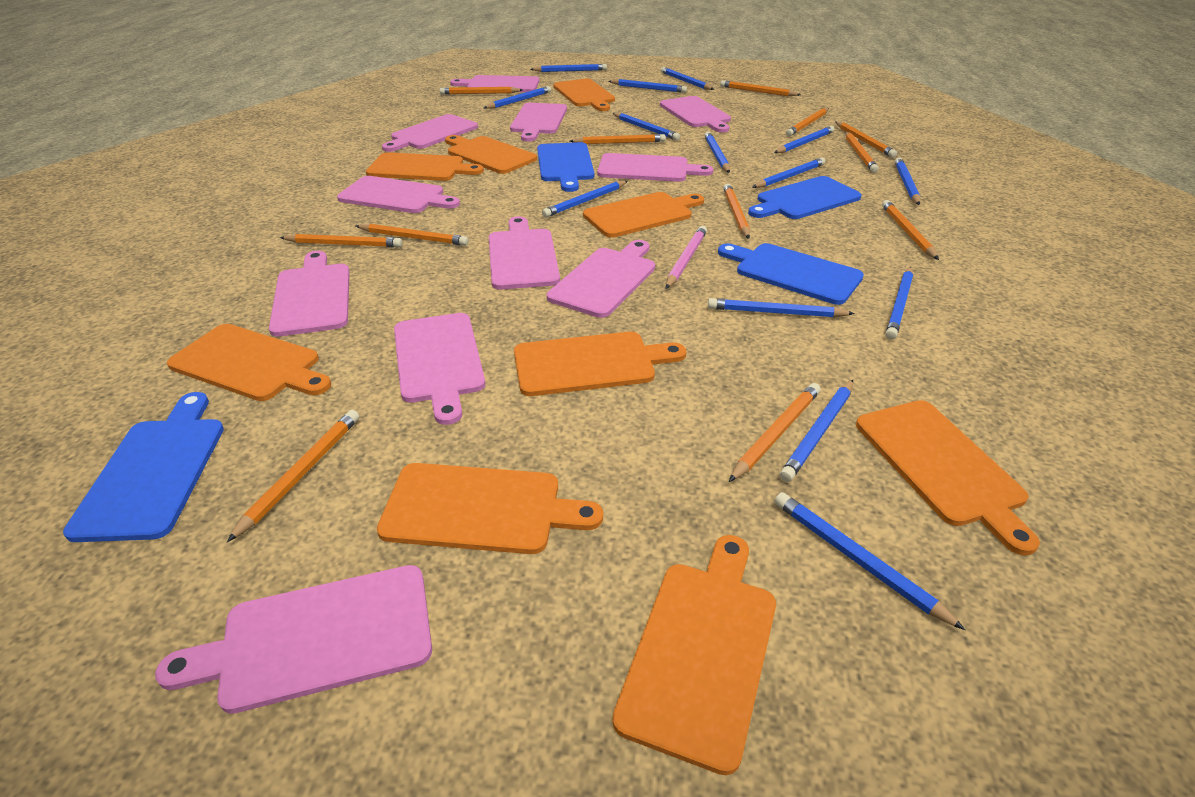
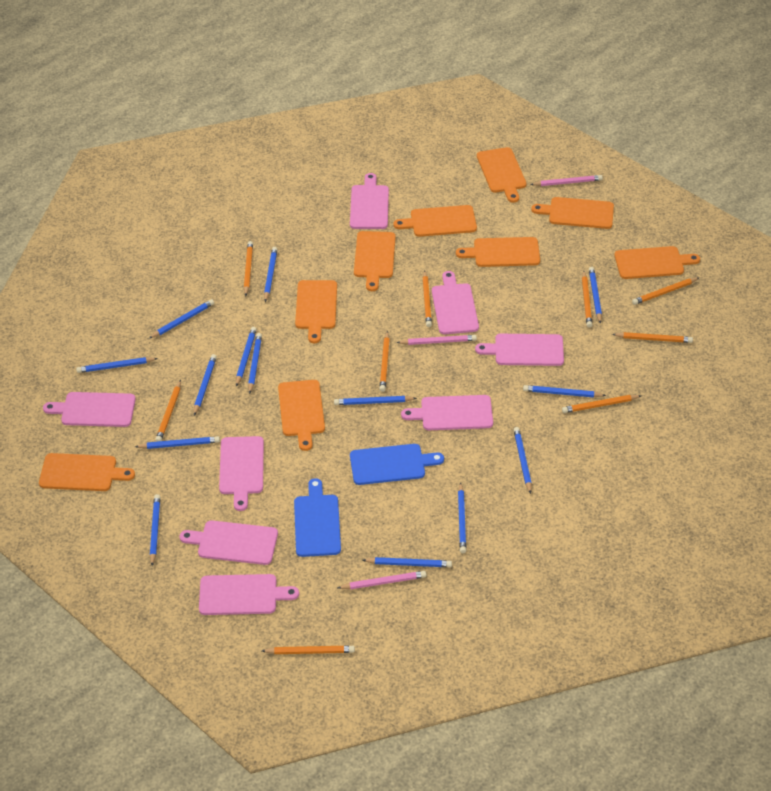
blue cutting board: 4 -> 2
orange pencil: 12 -> 9
pink cutting board: 11 -> 8
pink pencil: 1 -> 3

